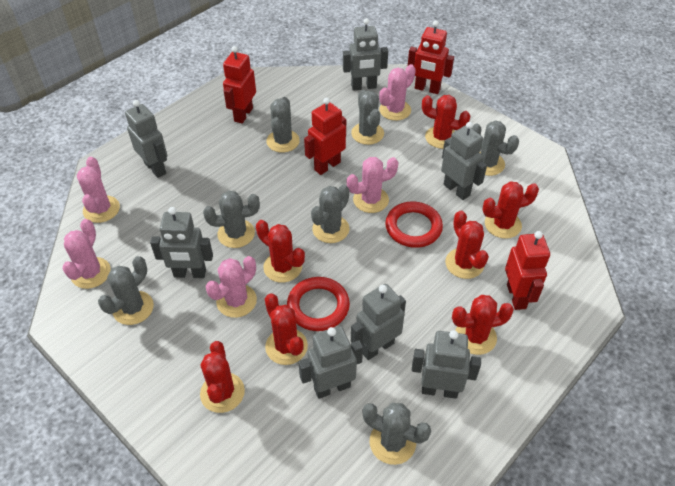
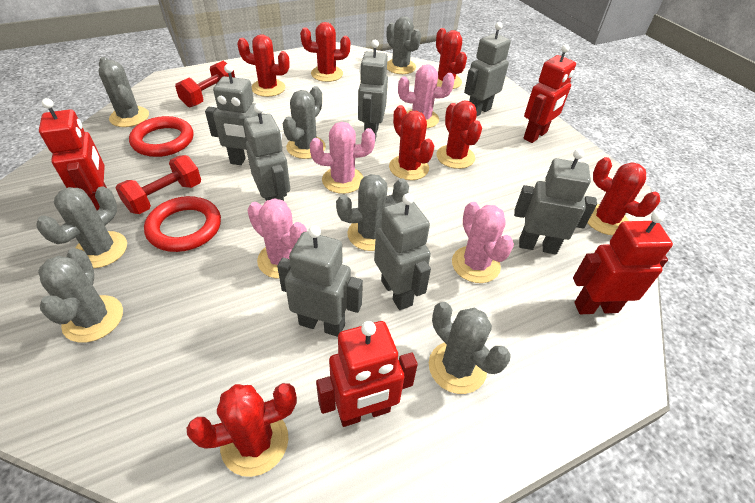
pink cactus: 5 -> 4
red dumbbell: 0 -> 2

